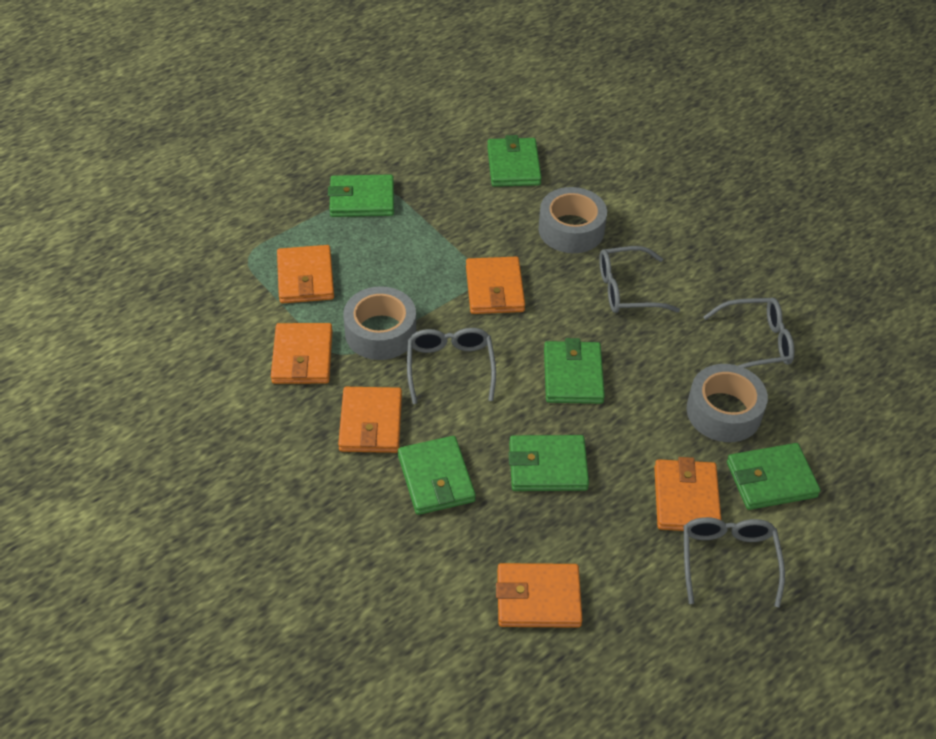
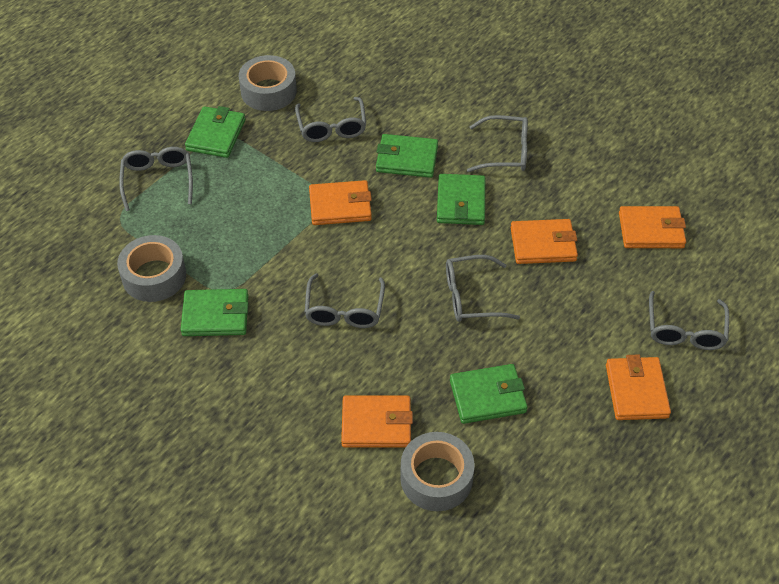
green wallet: 6 -> 5
grey glasses: 4 -> 6
orange wallet: 6 -> 5

